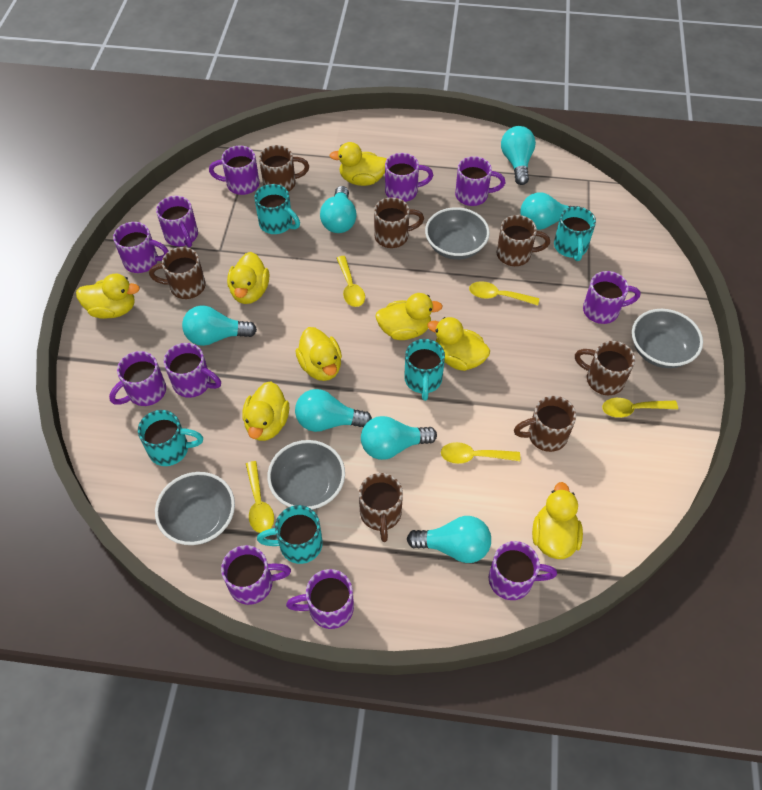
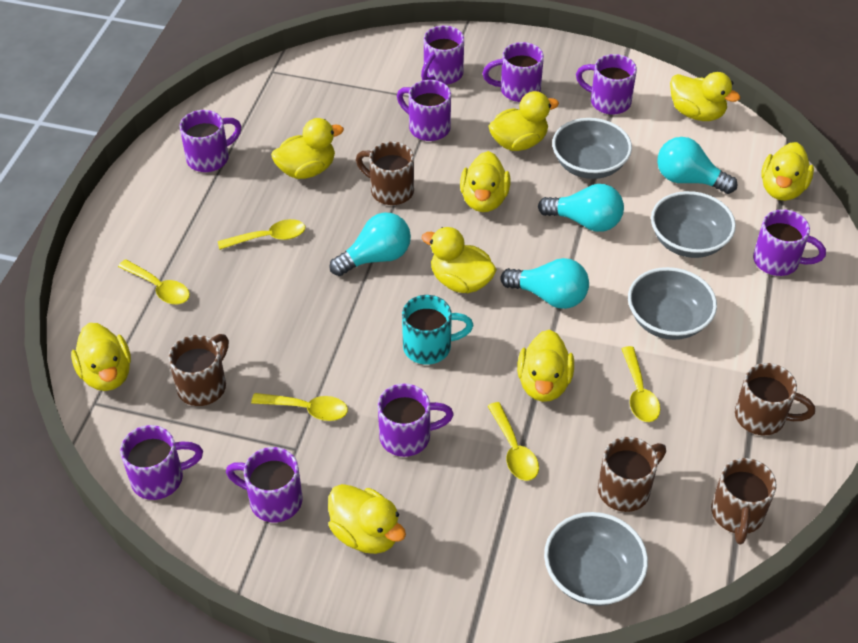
brown mug: 7 -> 5
purple mug: 11 -> 9
turquoise light bulb: 7 -> 4
turquoise mug: 5 -> 1
yellow duck: 8 -> 9

